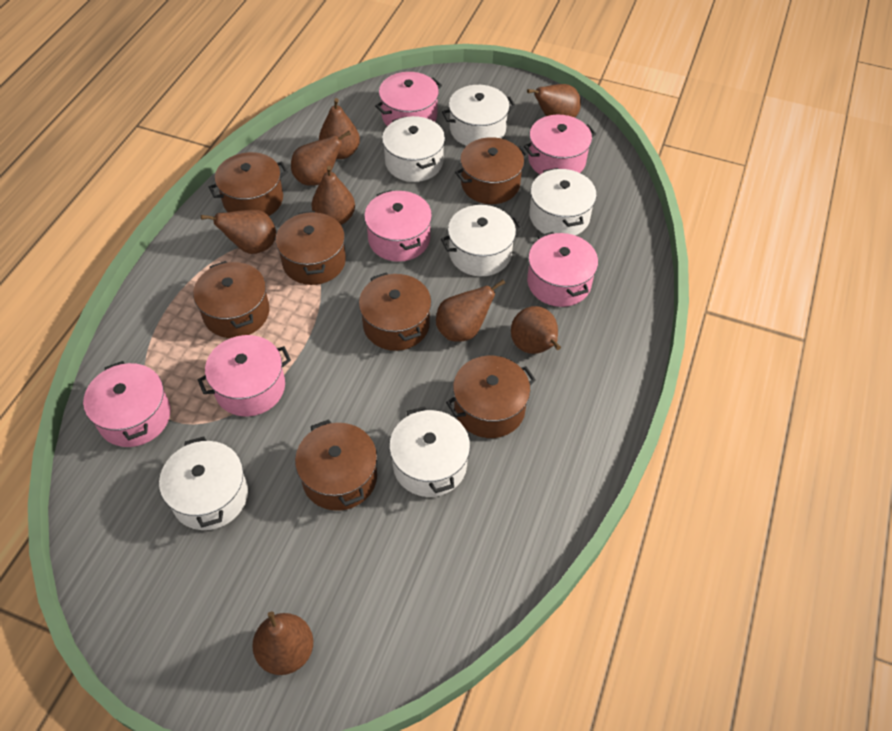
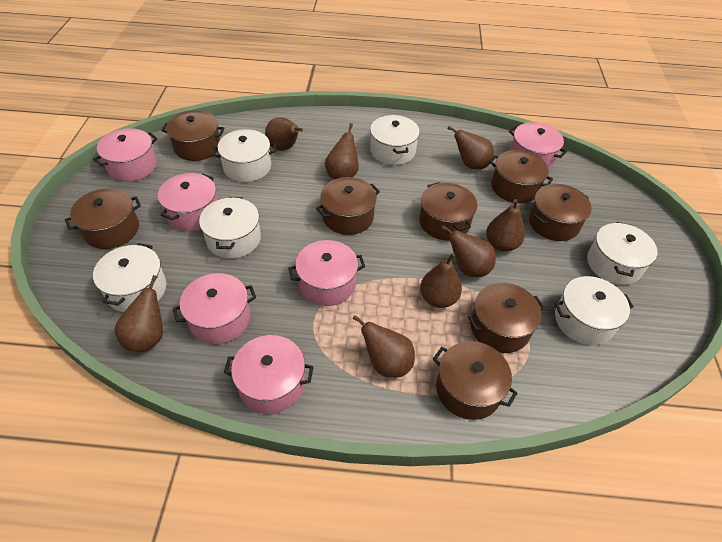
brown pot: 7 -> 8

